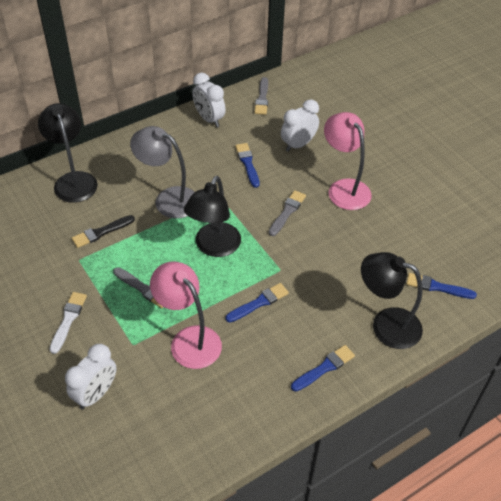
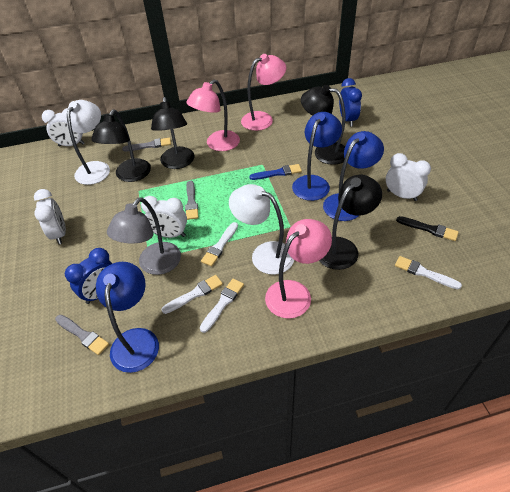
black lamp: 3 -> 4
blue brush: 4 -> 1
blue clock: 0 -> 2
blue lamp: 0 -> 3
pink lamp: 2 -> 3
white brush: 1 -> 4
white clock: 3 -> 4
white lamp: 0 -> 2

